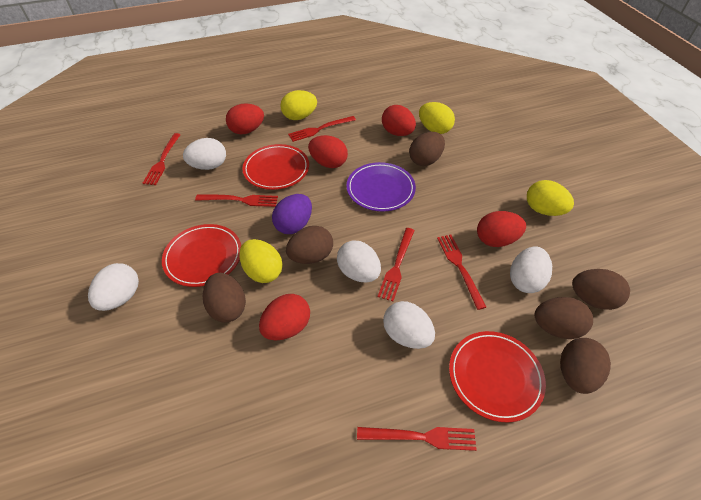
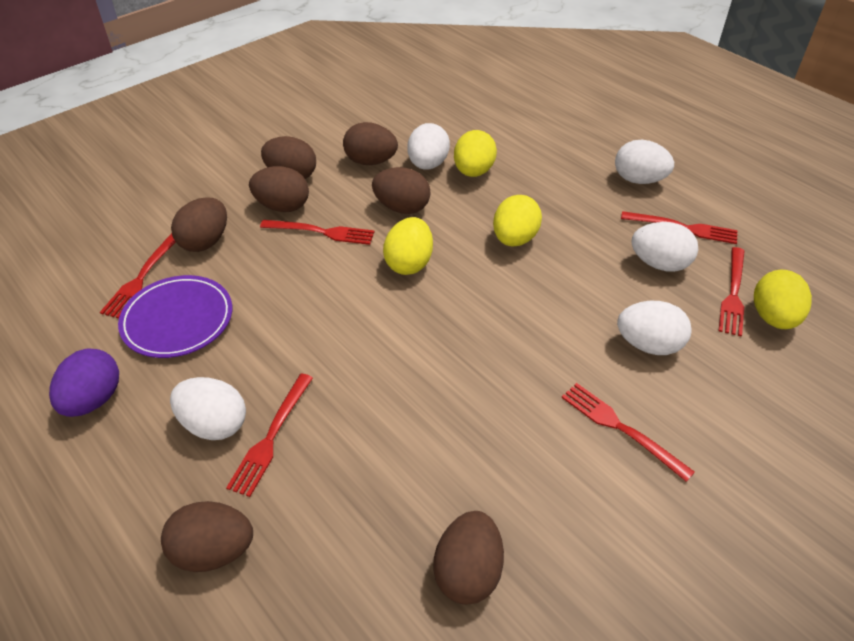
brown egg: 6 -> 7
red egg: 5 -> 0
red plate: 3 -> 0

